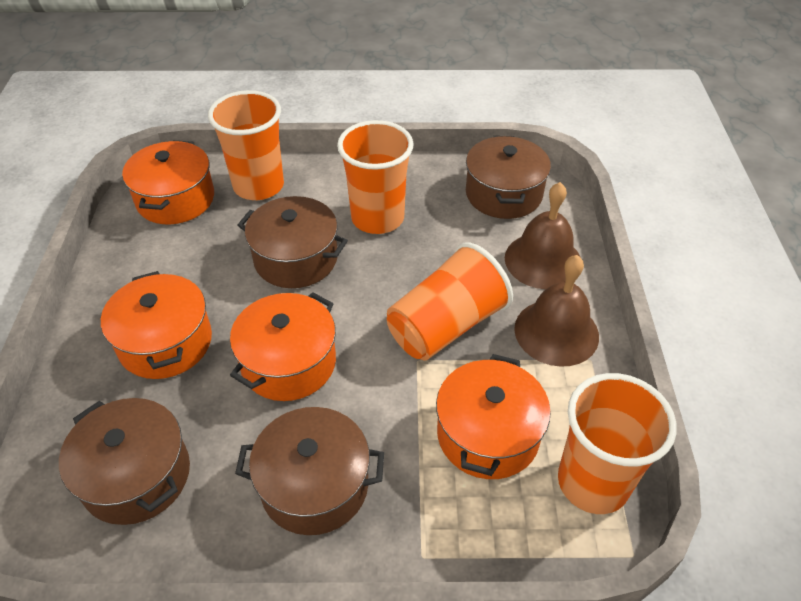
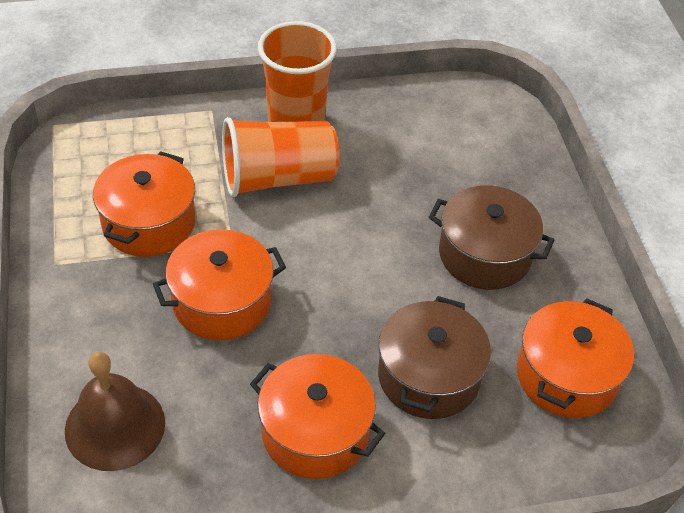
brown bell: 2 -> 1
brown pot: 4 -> 2
orange cup: 4 -> 2

